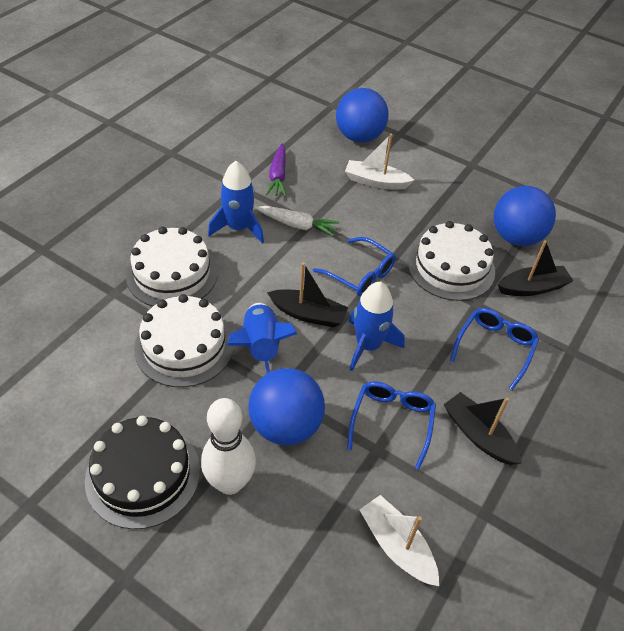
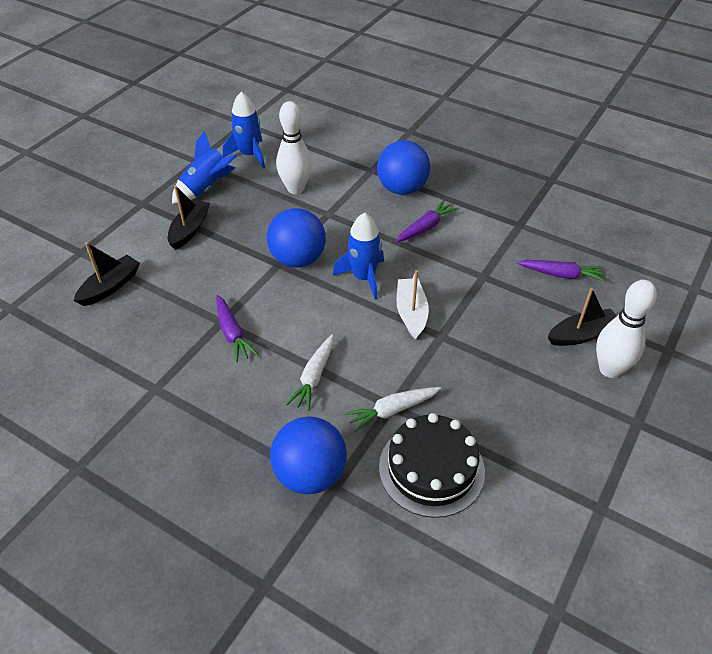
blue glasses: 3 -> 0
purple carrot: 1 -> 3
white boat: 2 -> 1
white bowling pin: 1 -> 2
white cake: 3 -> 0
white carrot: 1 -> 2

